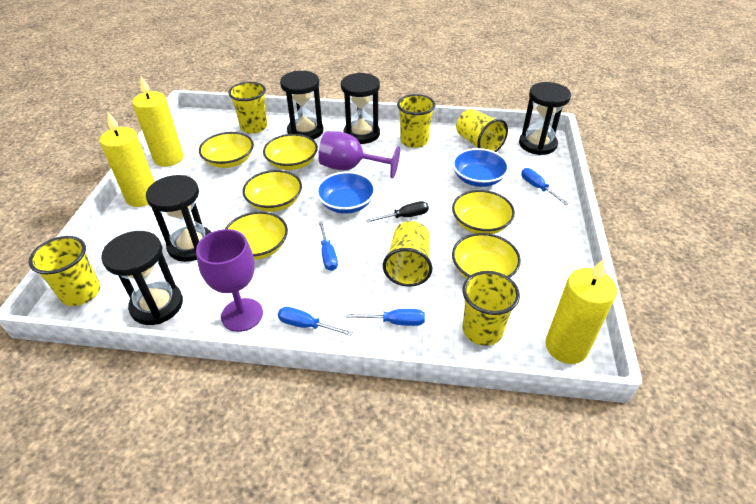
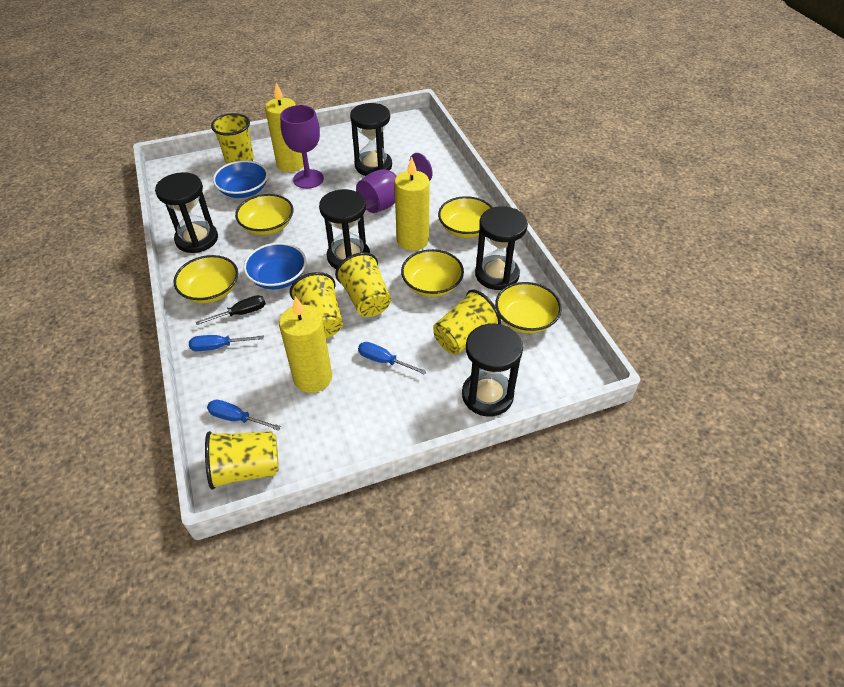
blue screwdriver: 4 -> 3
yellow bowl: 6 -> 5
yellow cup: 6 -> 5

